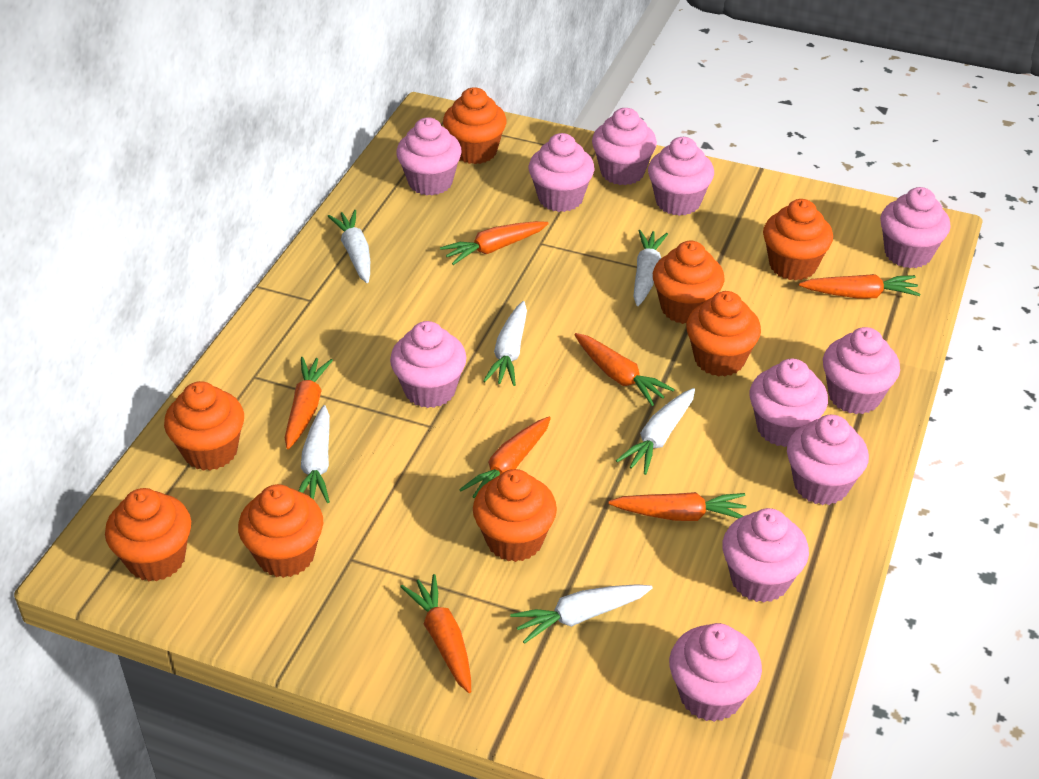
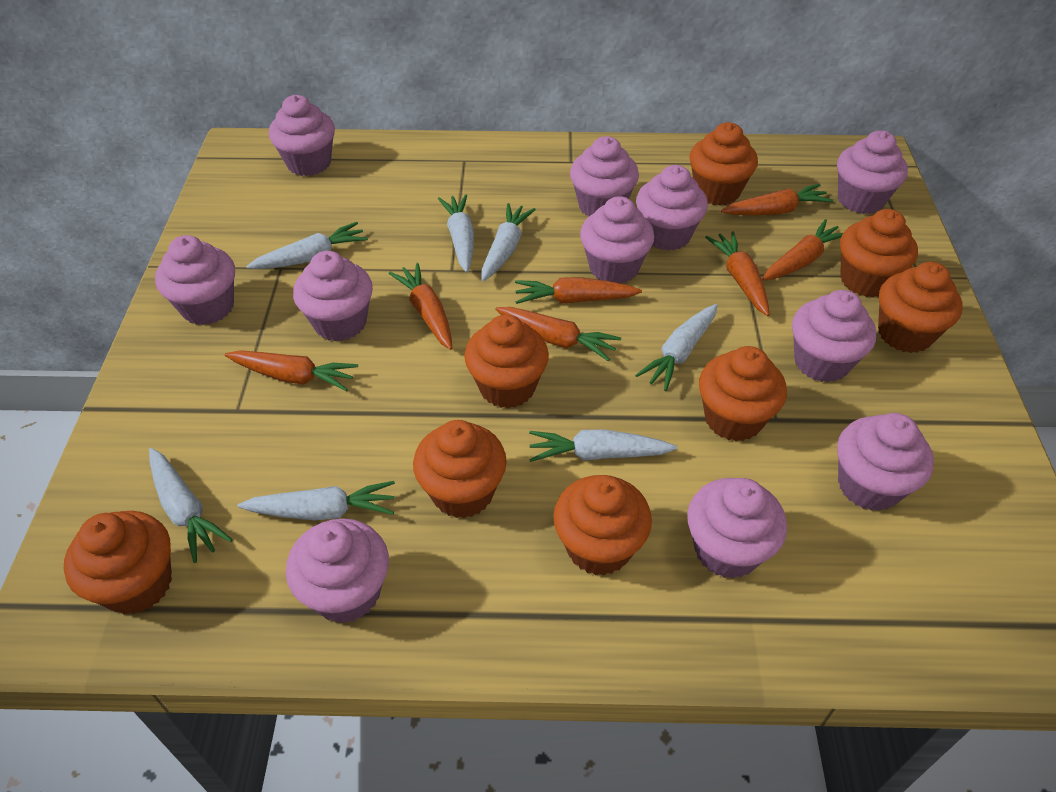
white carrot: 6 -> 7

